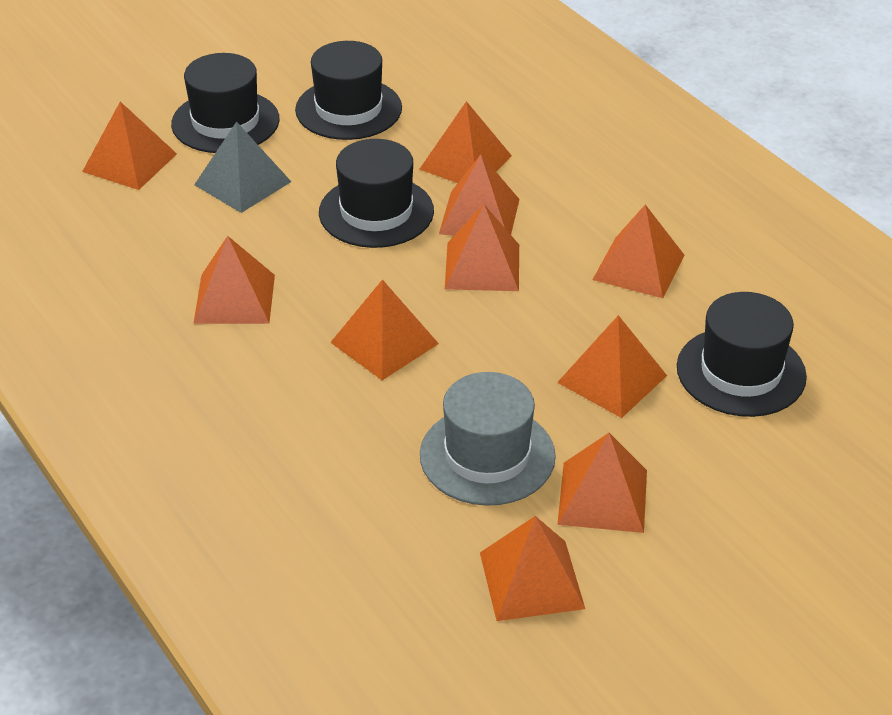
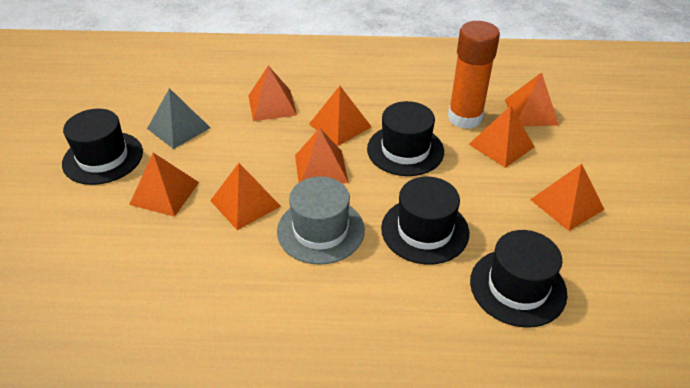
orange glue stick: 0 -> 1
orange pyramid: 10 -> 8

